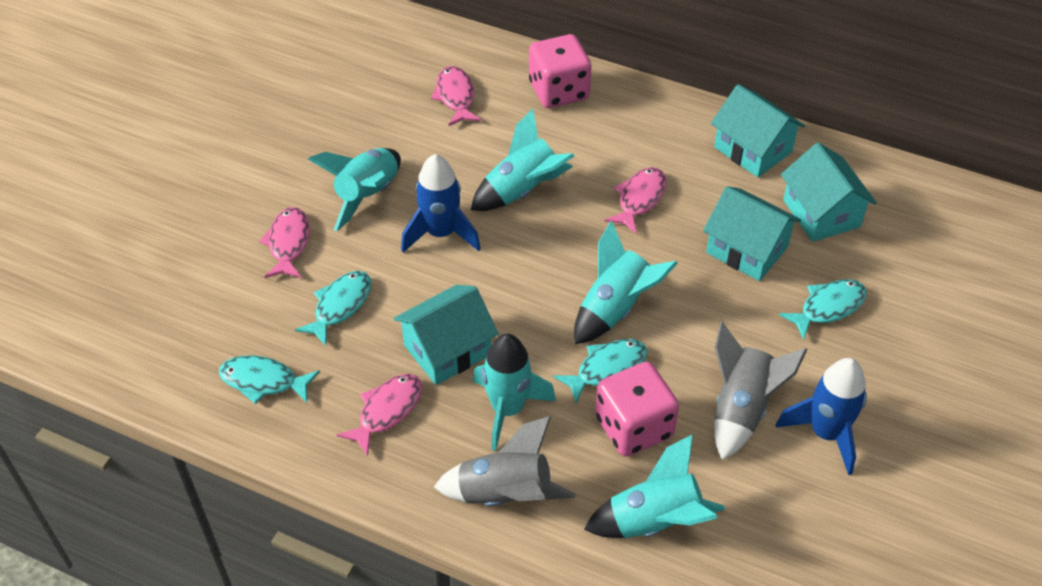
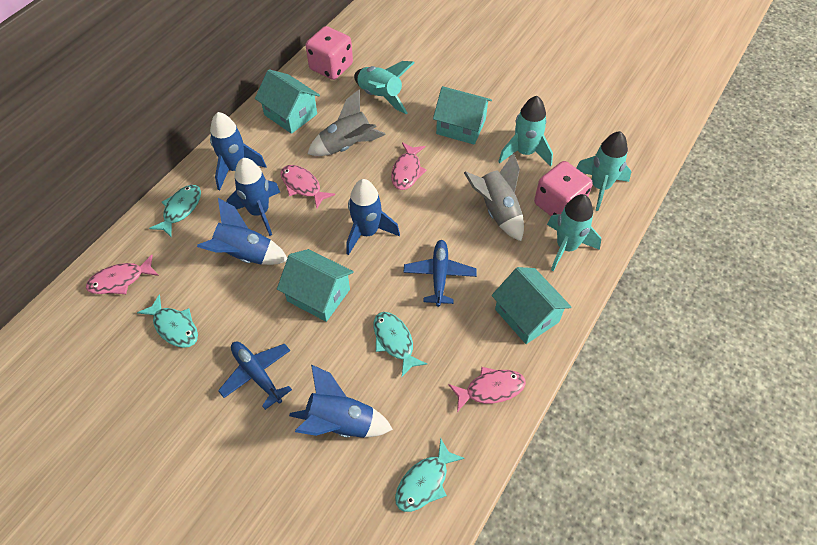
blue plane: 0 -> 2
blue rocket: 2 -> 5
turquoise rocket: 5 -> 4

